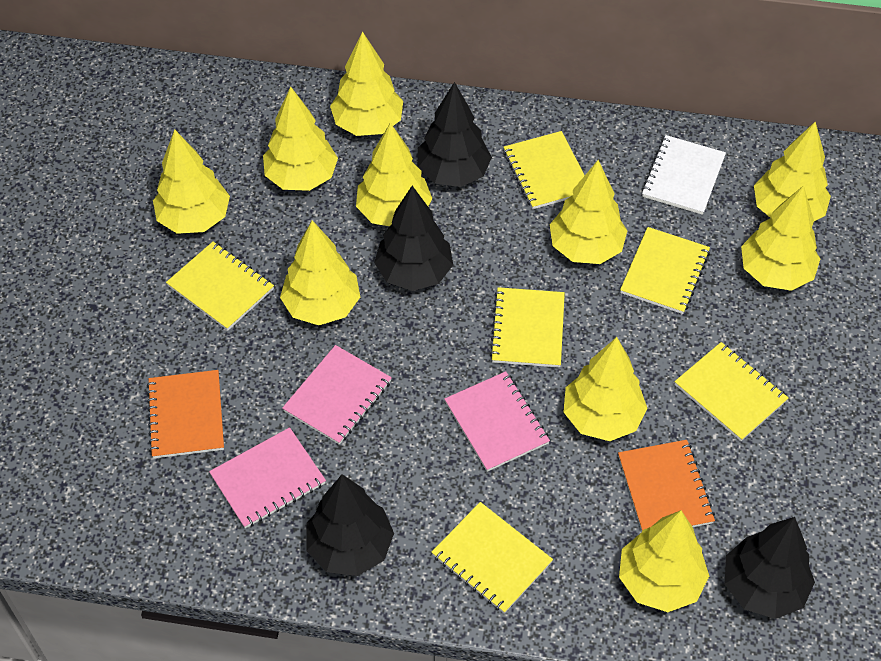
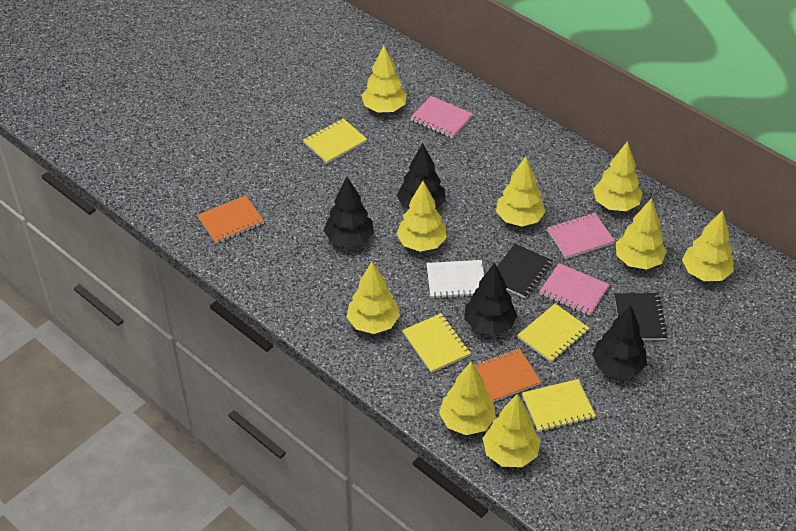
black notebook: 0 -> 2
yellow notebook: 6 -> 4
yellow tree: 10 -> 9

